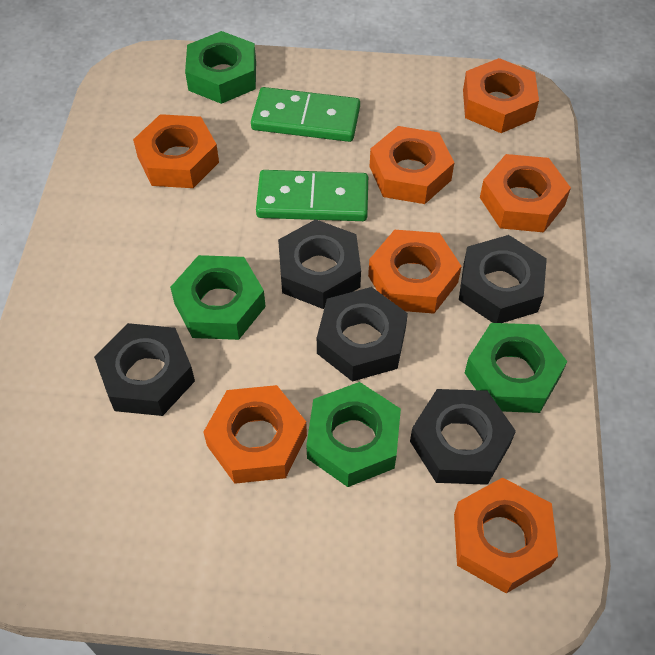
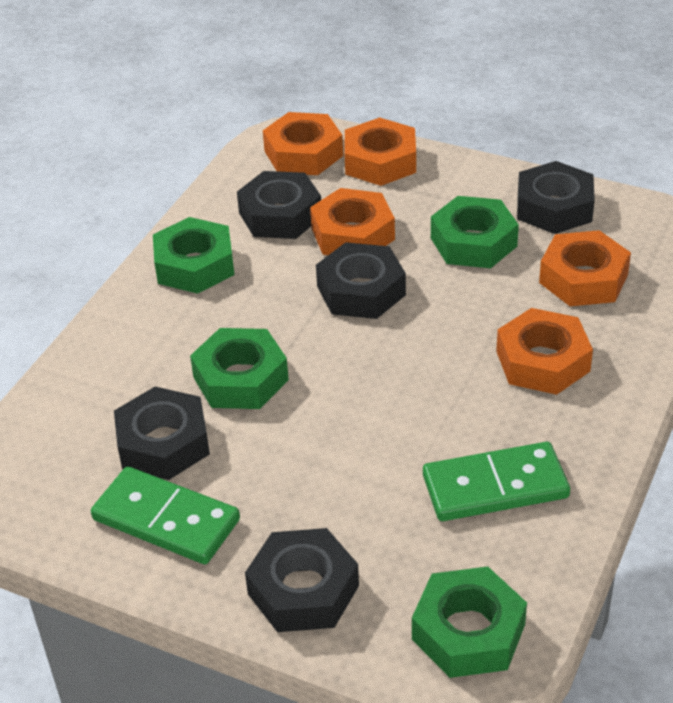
orange nut: 7 -> 5

